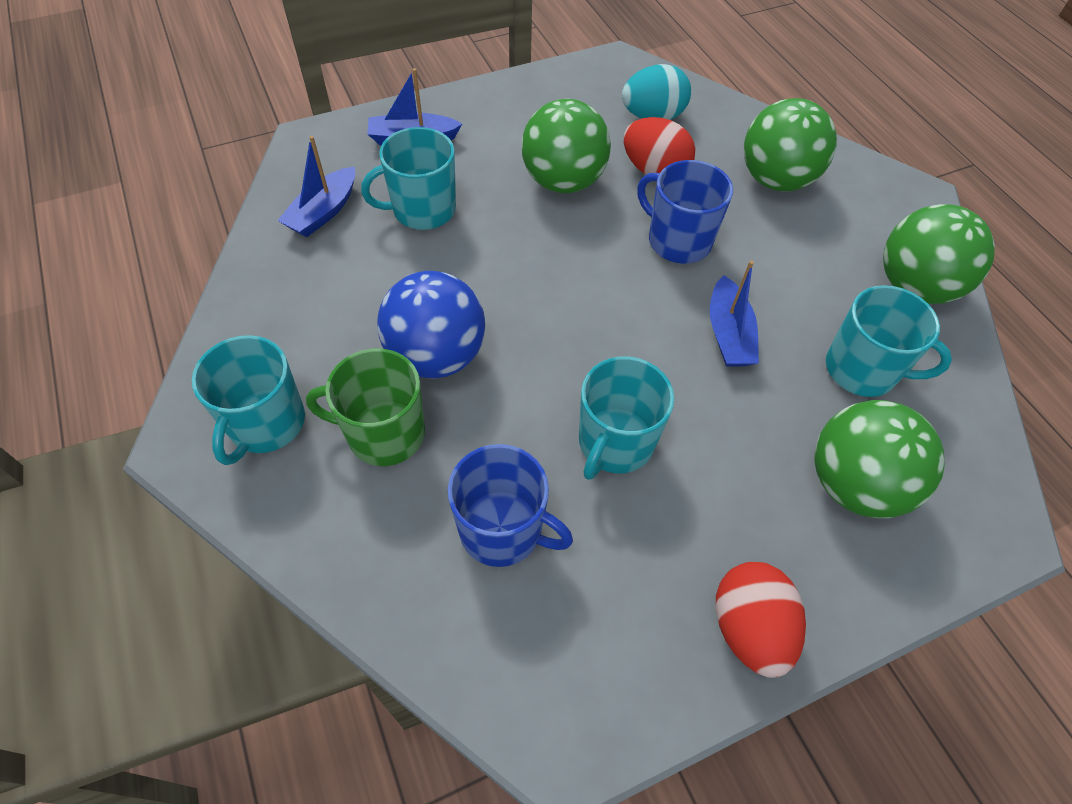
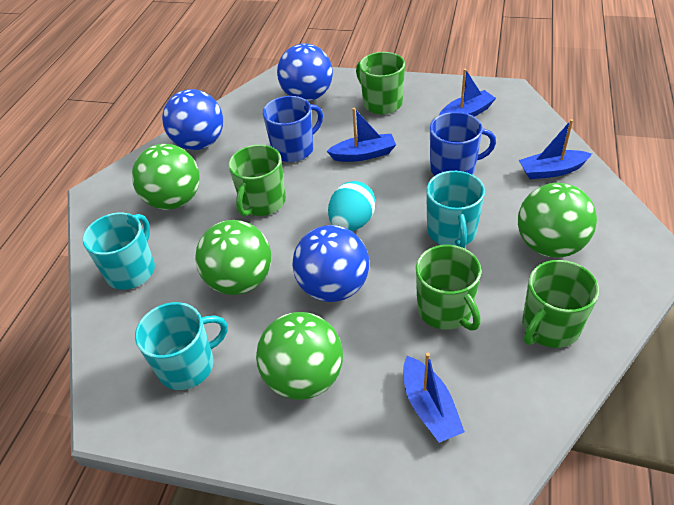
blue ball: 1 -> 3
blue boat: 3 -> 4
green mug: 1 -> 4
red egg: 2 -> 0
turquoise mug: 4 -> 3

